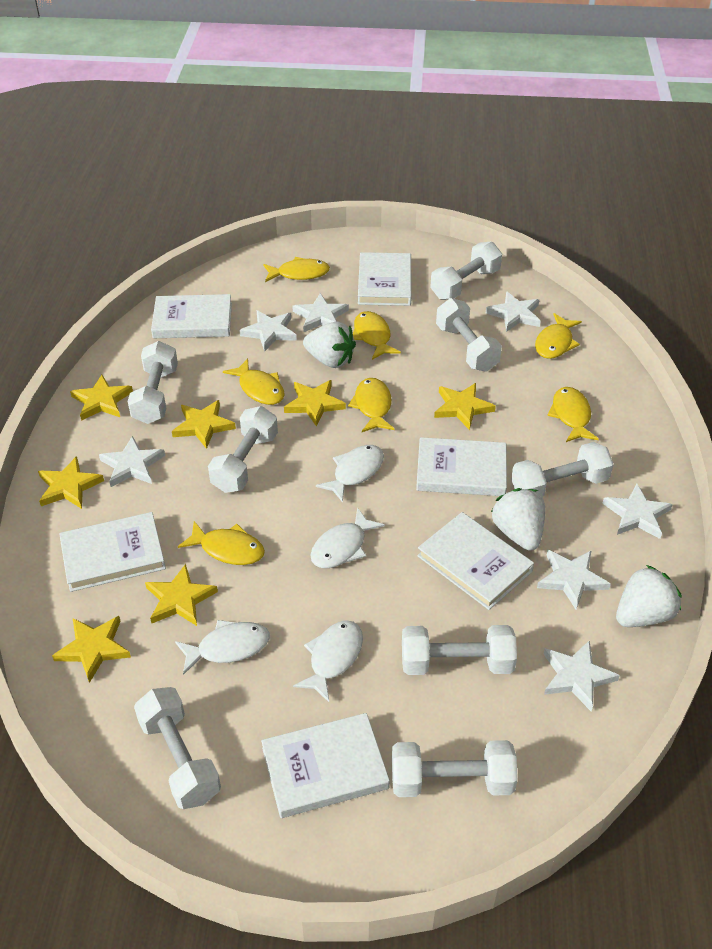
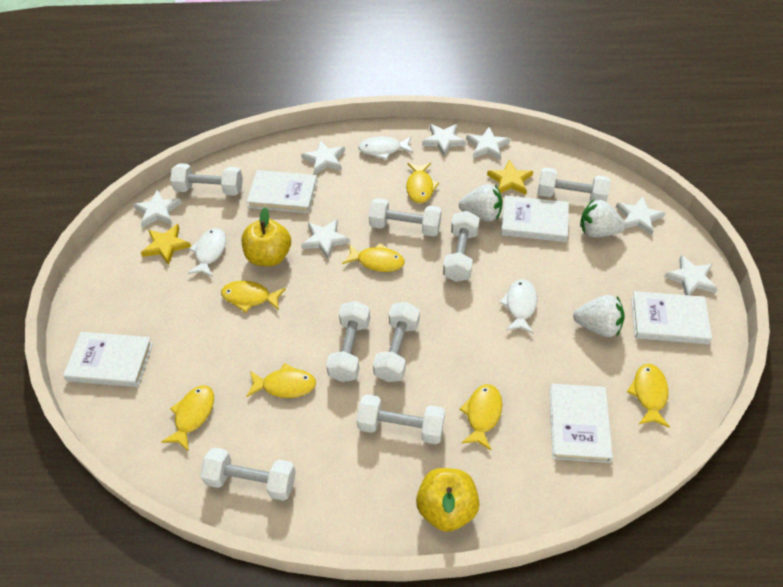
white book: 6 -> 5
white fish: 4 -> 3
yellow apple: 0 -> 2
yellow star: 7 -> 2

